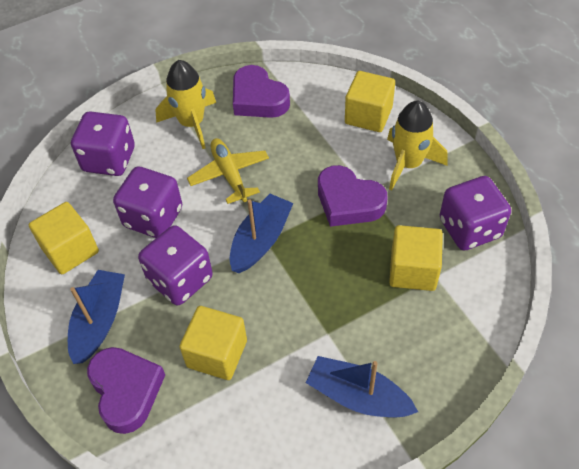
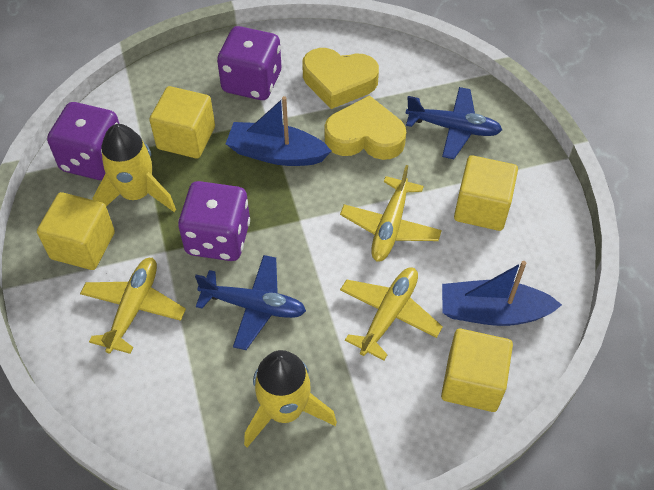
blue boat: 3 -> 2
blue plane: 0 -> 2
purple dice: 4 -> 3
purple heart: 3 -> 0
yellow heart: 0 -> 2
yellow plane: 1 -> 3

